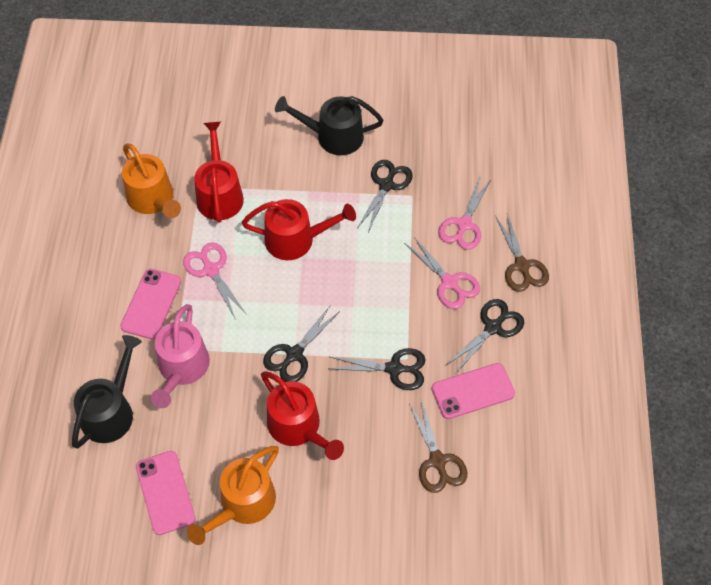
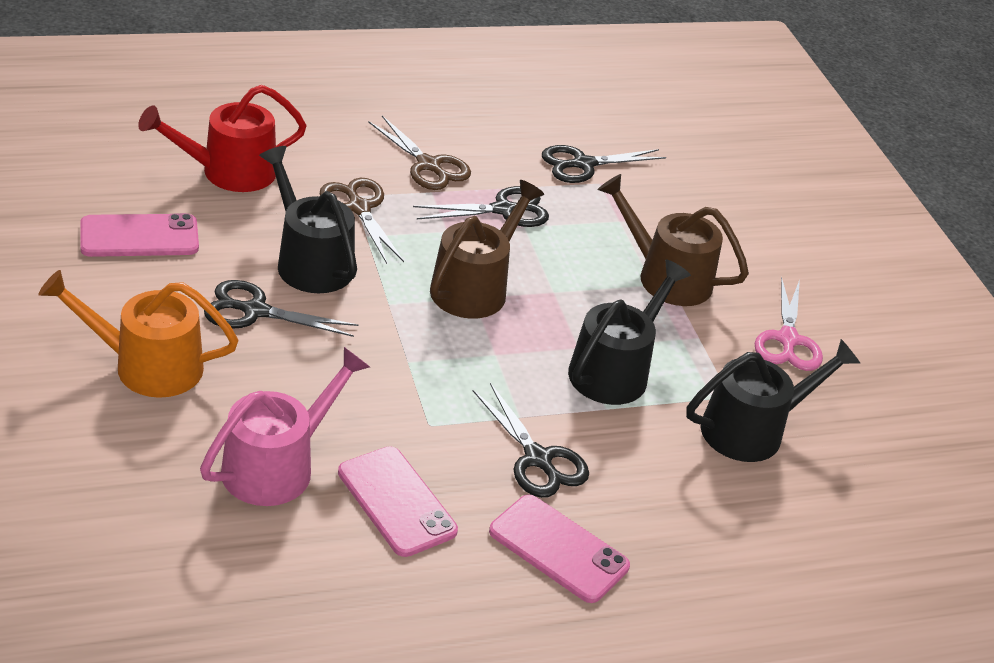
black watering can: 2 -> 3
brown watering can: 0 -> 2
orange watering can: 2 -> 1
pink scissors: 3 -> 1
red watering can: 3 -> 1

